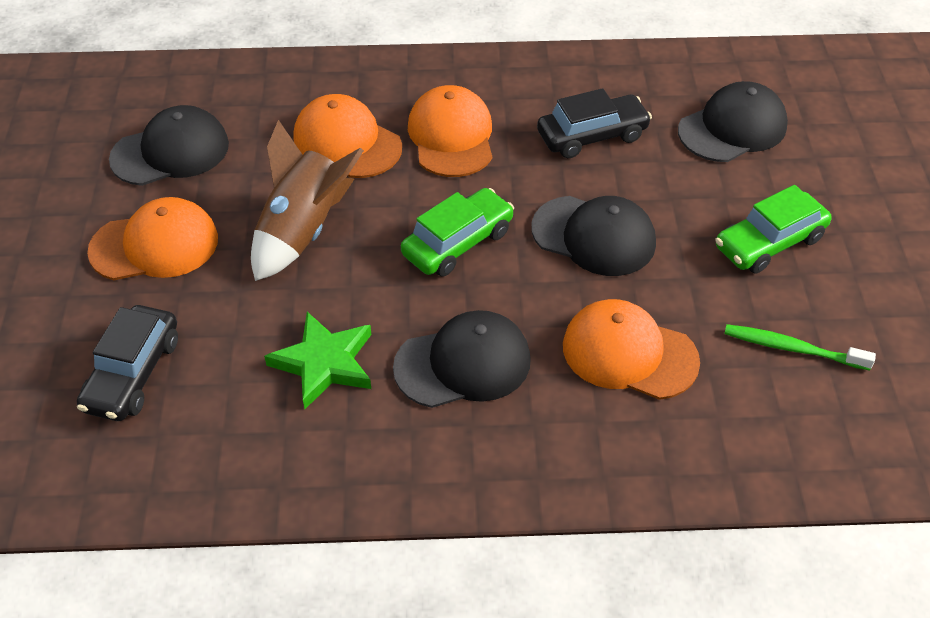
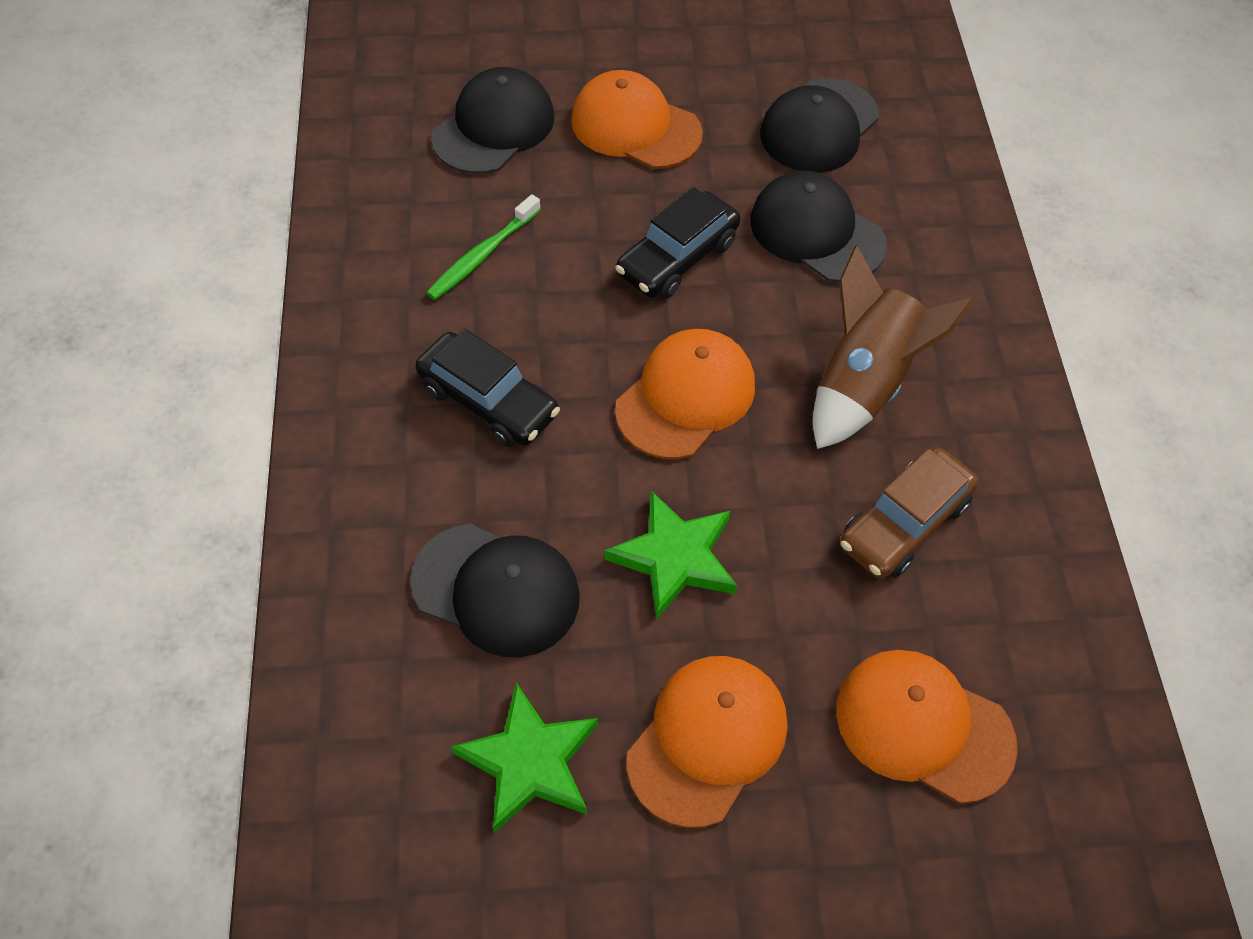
brown car: 0 -> 1
green car: 2 -> 0
green star: 1 -> 2

